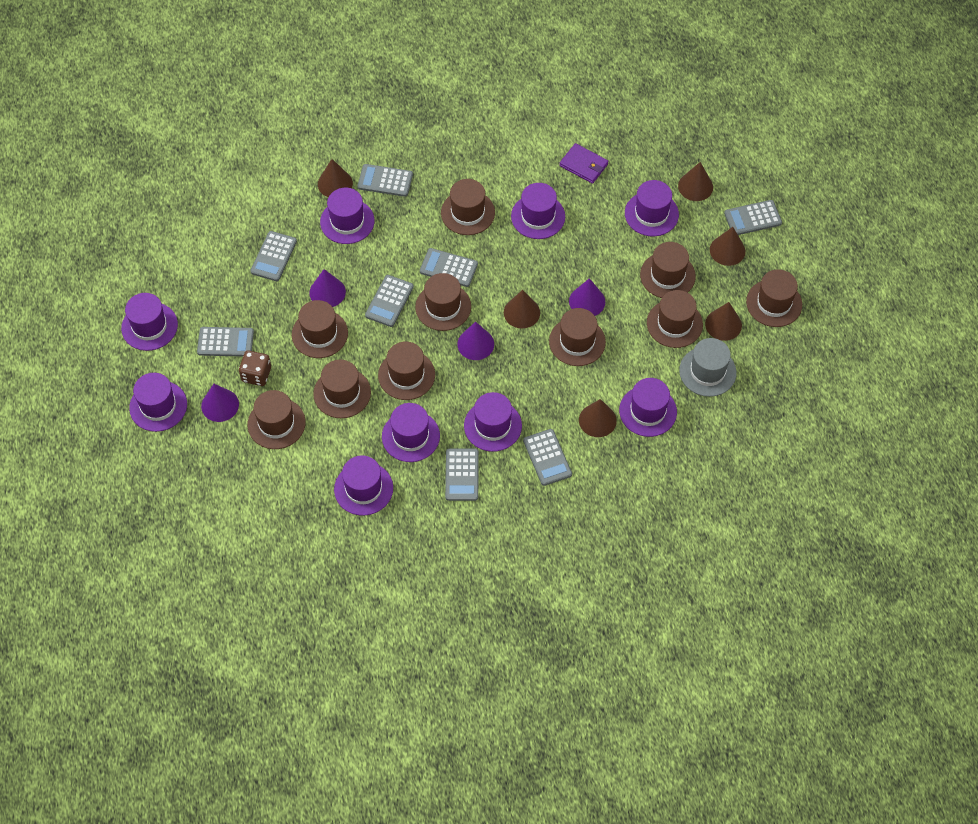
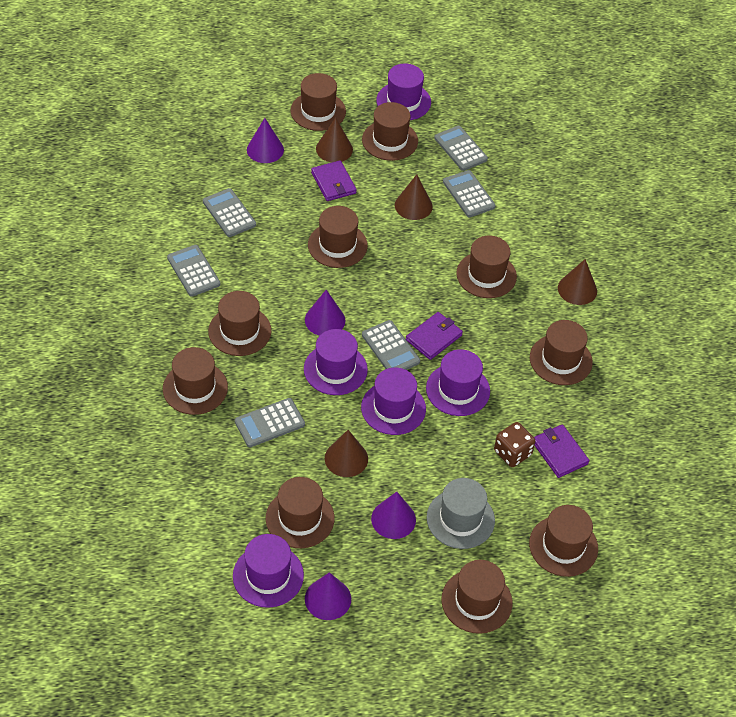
brown cone: 6 -> 4
grey calculator: 8 -> 6
purple hat: 9 -> 5
purple wallet: 1 -> 3

